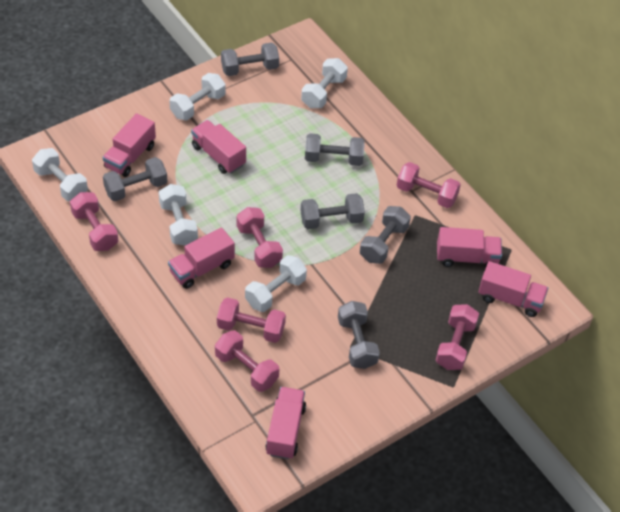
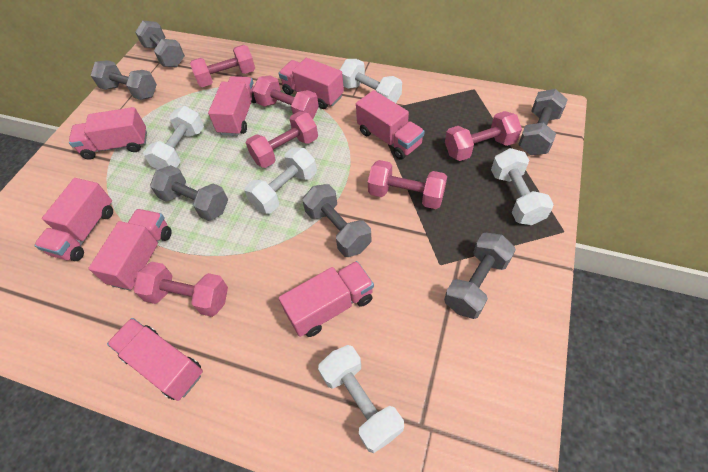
pink truck: 6 -> 8

